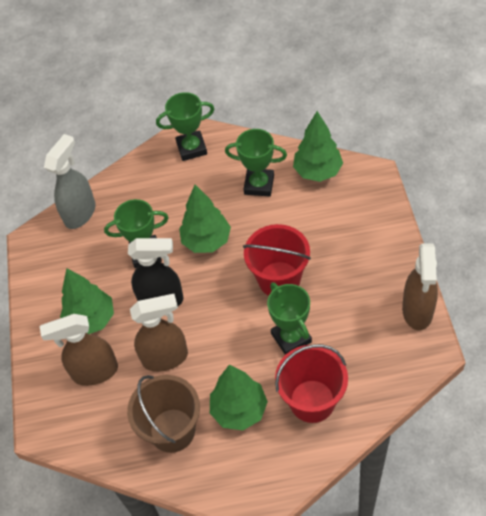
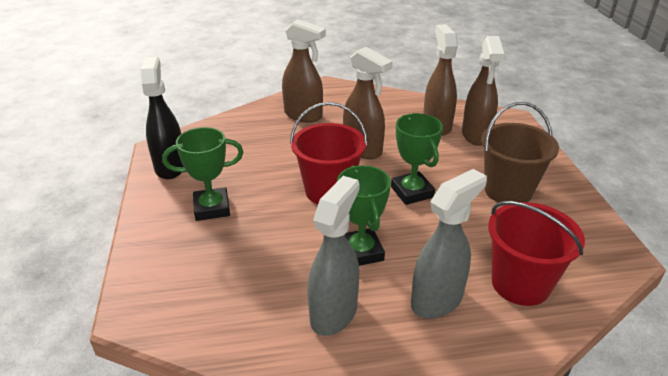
brown spray bottle: 3 -> 4
green tree: 4 -> 0
green trophy: 4 -> 3
grey spray bottle: 1 -> 2

